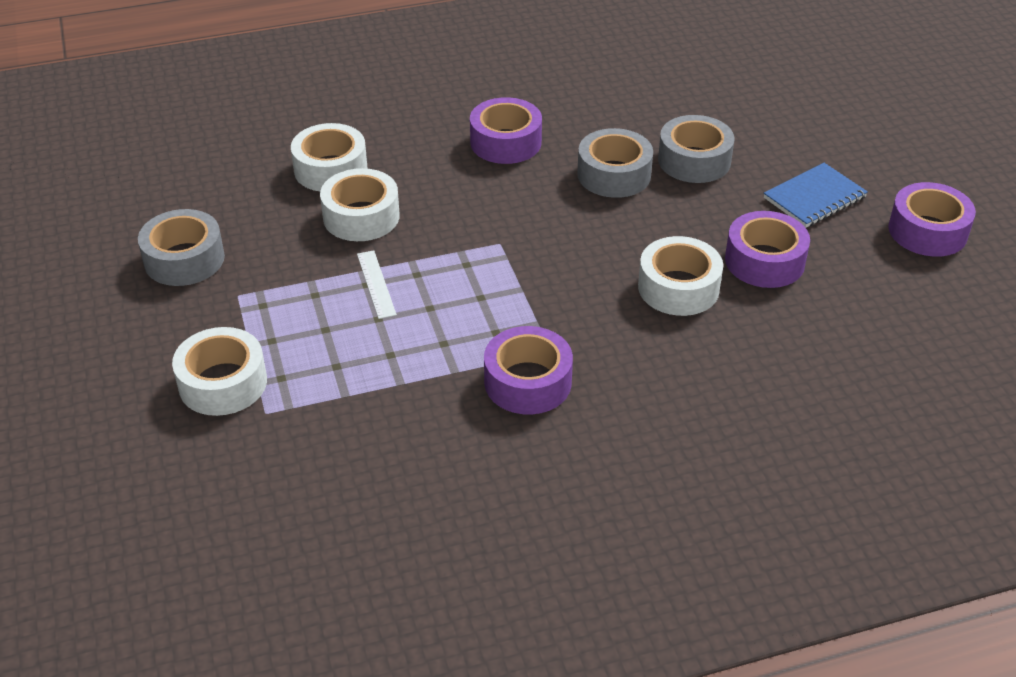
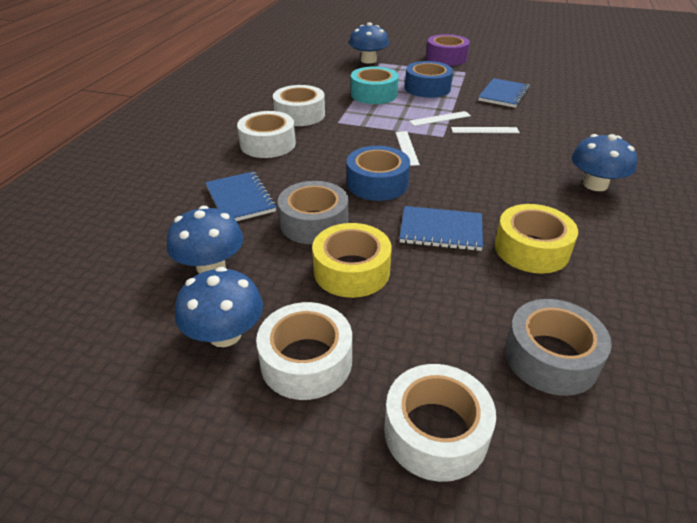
blue mushroom: 0 -> 4
blue notebook: 1 -> 3
blue tape: 0 -> 2
grey tape: 3 -> 2
purple tape: 4 -> 1
turquoise tape: 0 -> 1
white ruler: 1 -> 3
yellow tape: 0 -> 2

